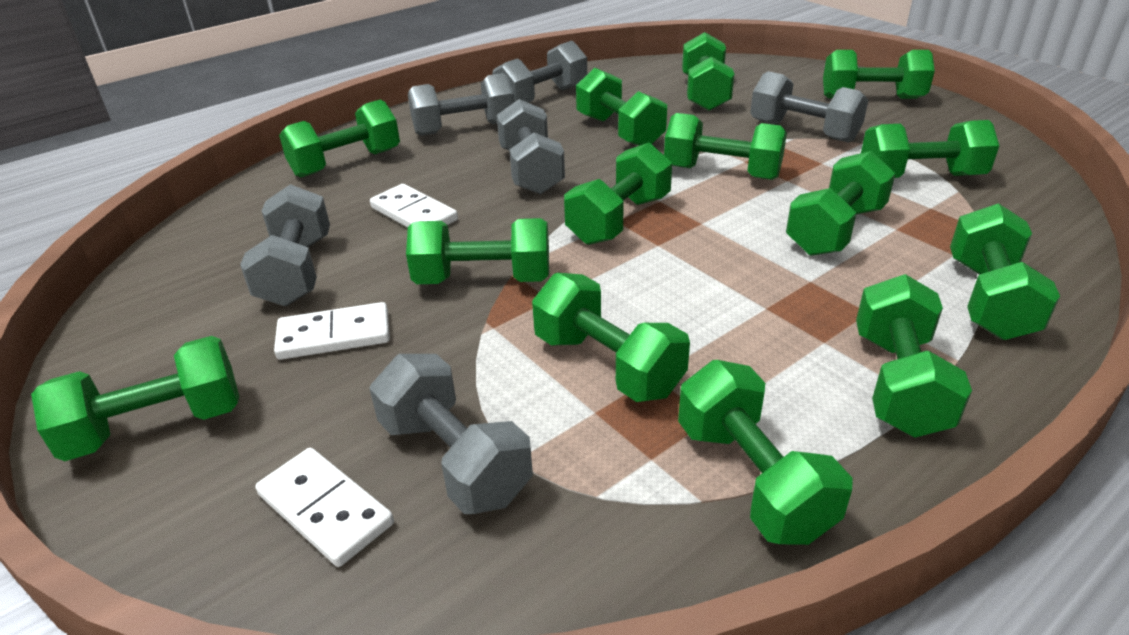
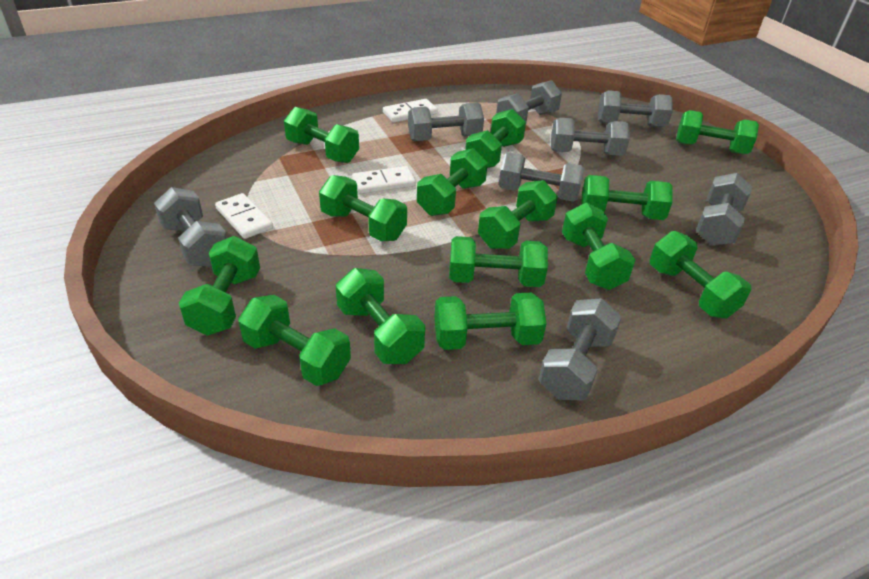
grey dumbbell: 6 -> 8

